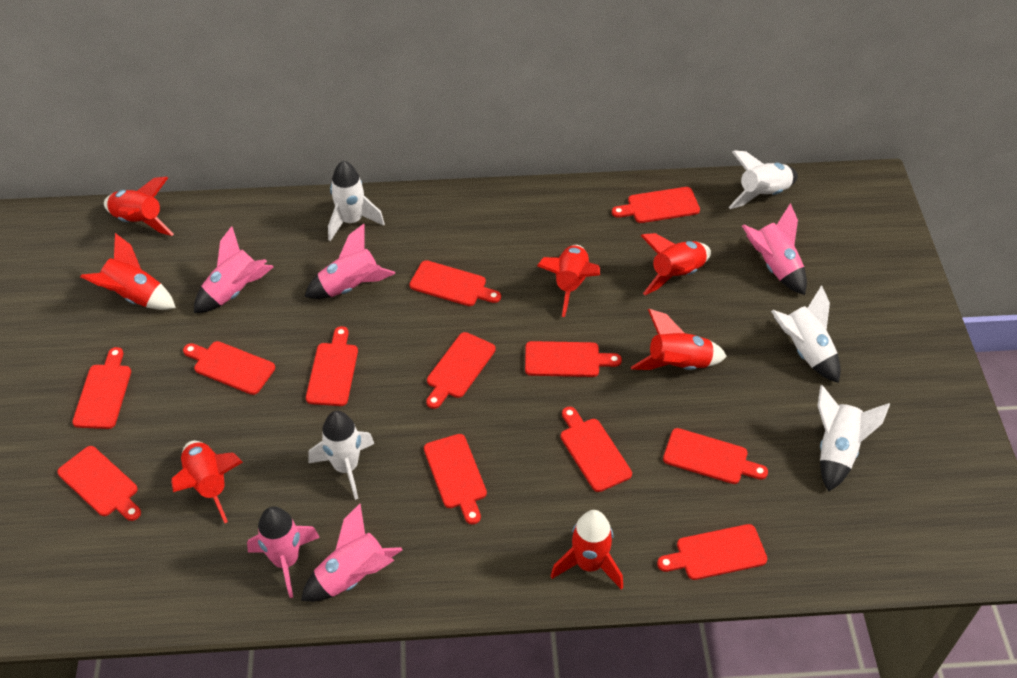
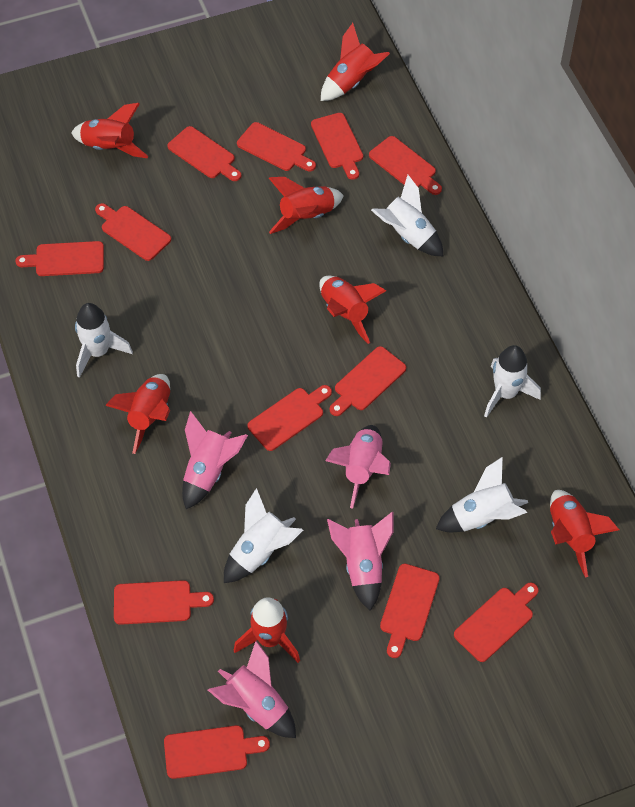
pink rocket: 5 -> 4

